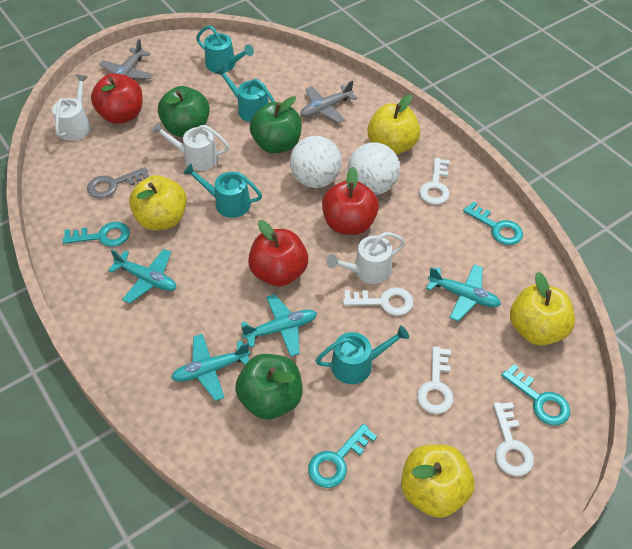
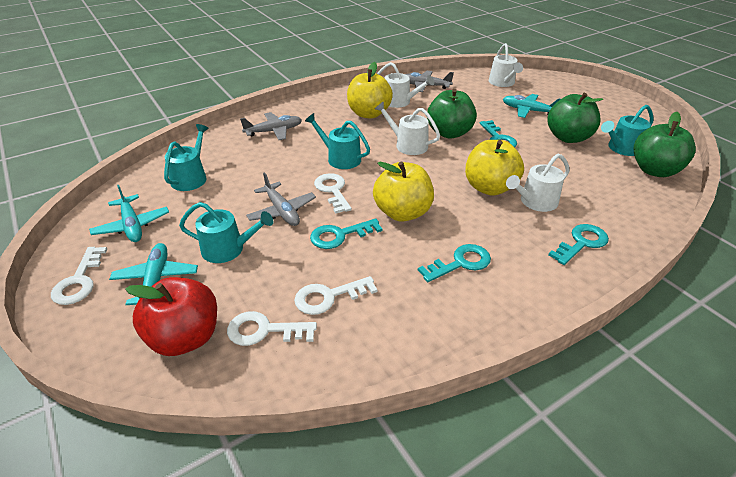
grey key: 1 -> 0
grey plane: 2 -> 3
red apple: 3 -> 1
turquoise plane: 4 -> 3
white ball: 2 -> 0
white watering can: 3 -> 4
yellow apple: 4 -> 3

